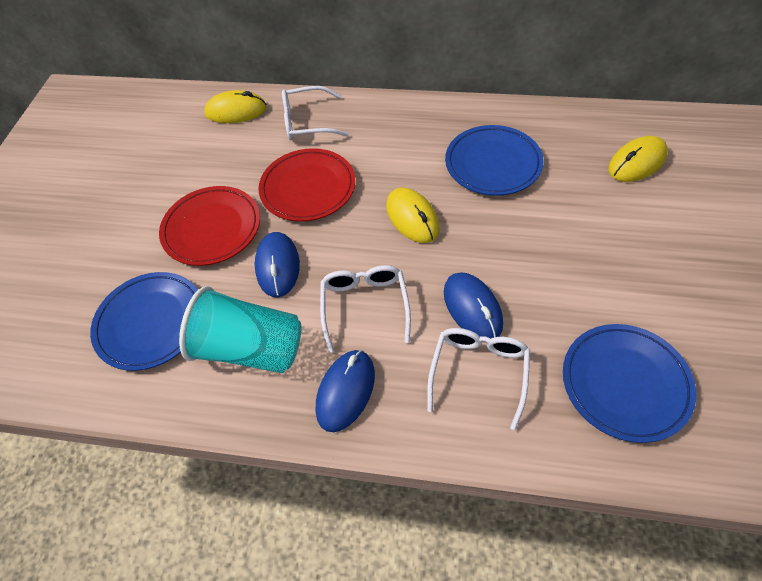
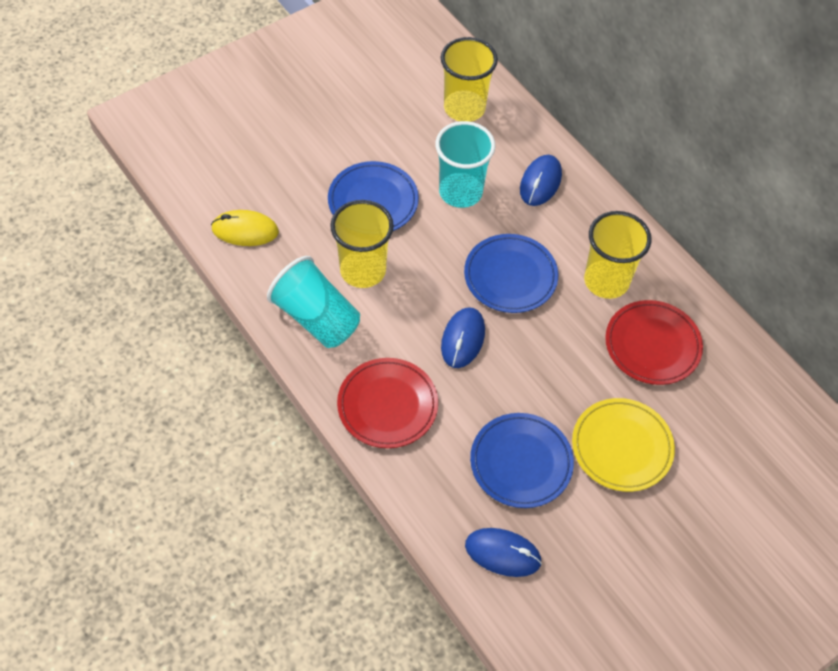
turquoise cup: 1 -> 2
white glasses: 3 -> 0
yellow cup: 0 -> 3
yellow mouse: 3 -> 1
yellow plate: 0 -> 1

